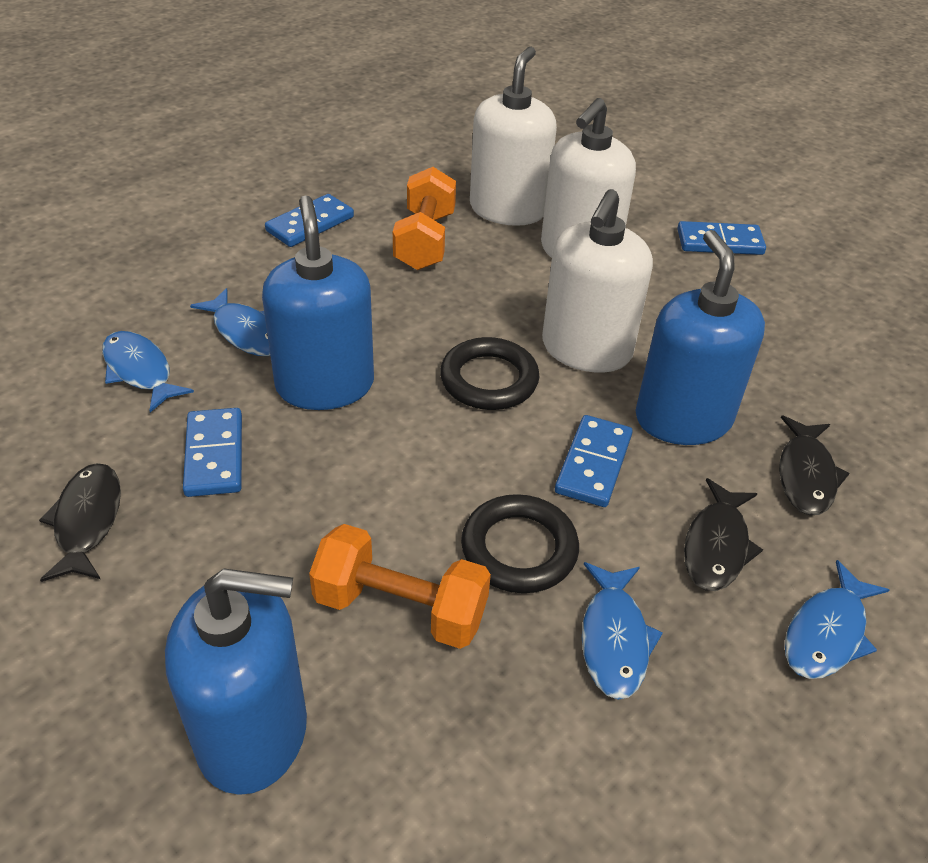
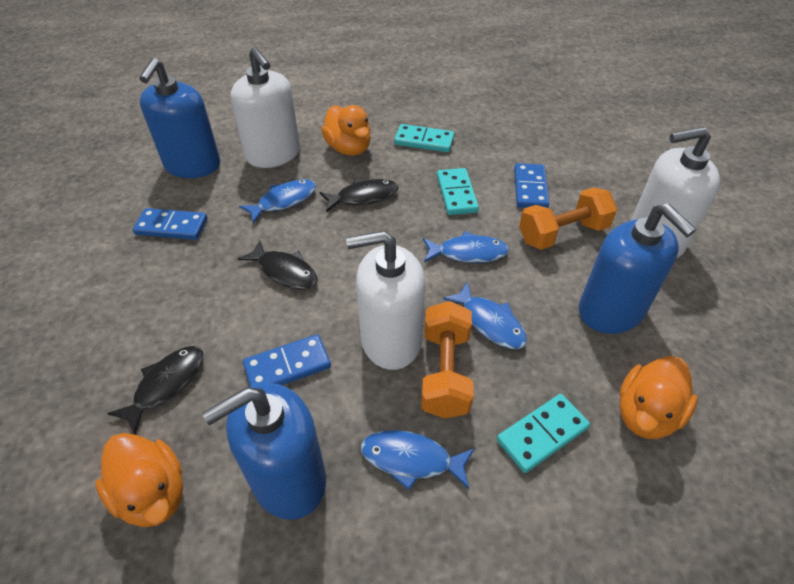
black ring: 2 -> 0
blue domino: 4 -> 3
orange duck: 0 -> 3
turquoise domino: 0 -> 3

